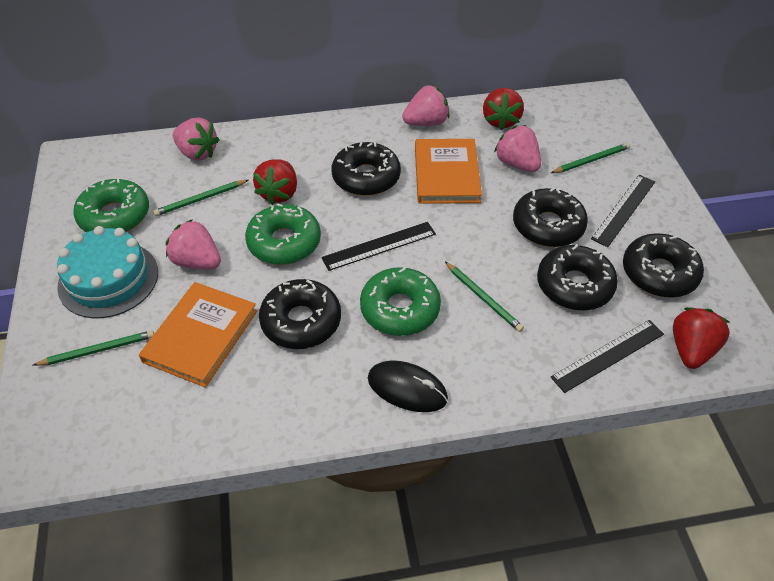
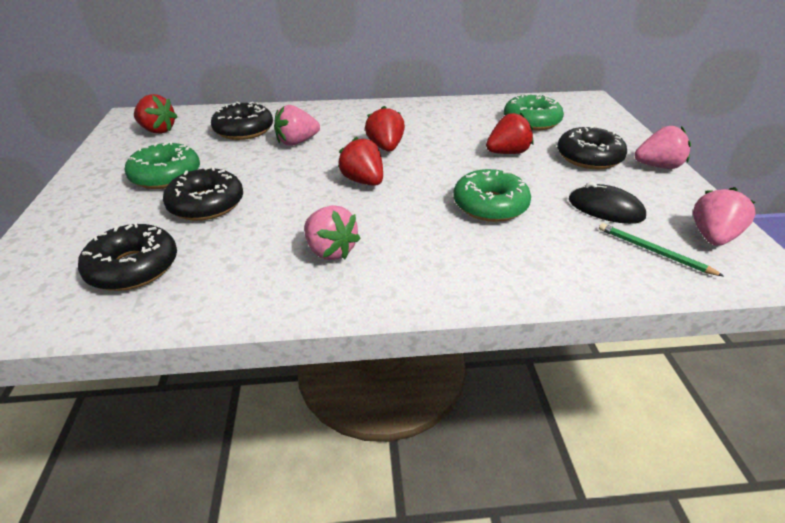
black donut: 5 -> 4
black ruler: 3 -> 0
green pencil: 4 -> 1
orange book: 2 -> 0
red strawberry: 3 -> 4
turquoise cake: 1 -> 0

